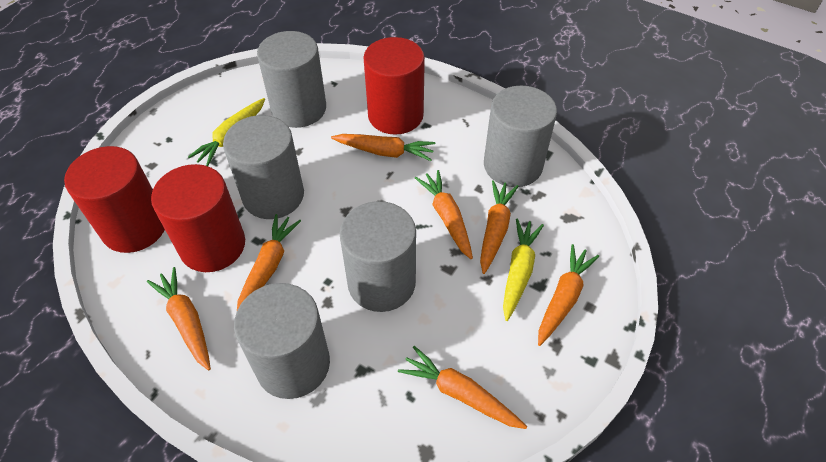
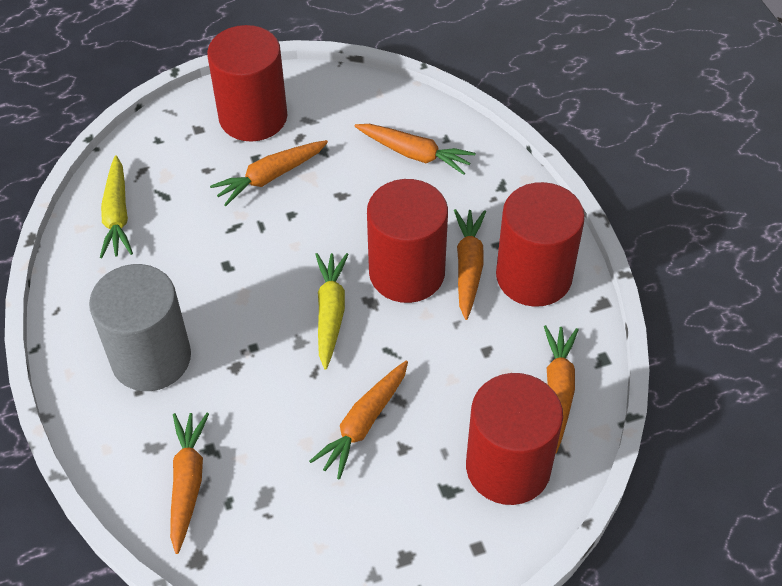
grey cylinder: 5 -> 1
orange carrot: 7 -> 6
red cylinder: 3 -> 4

